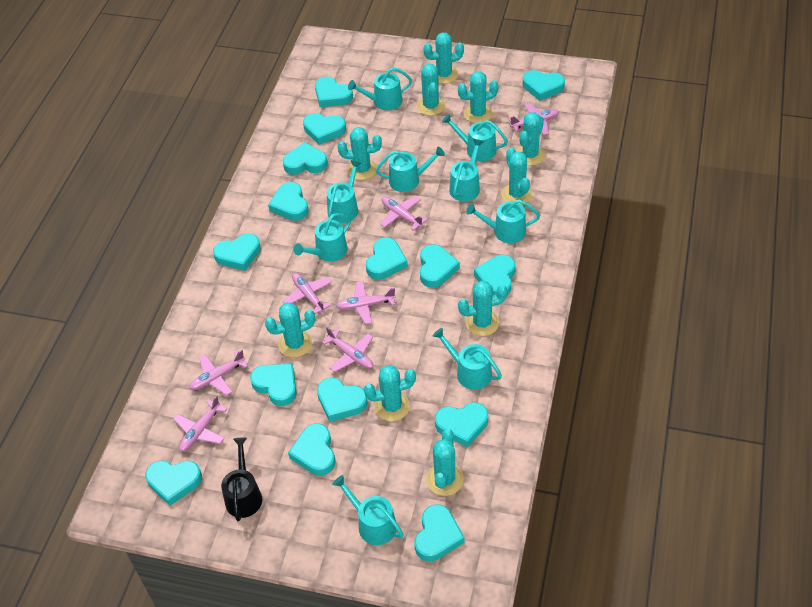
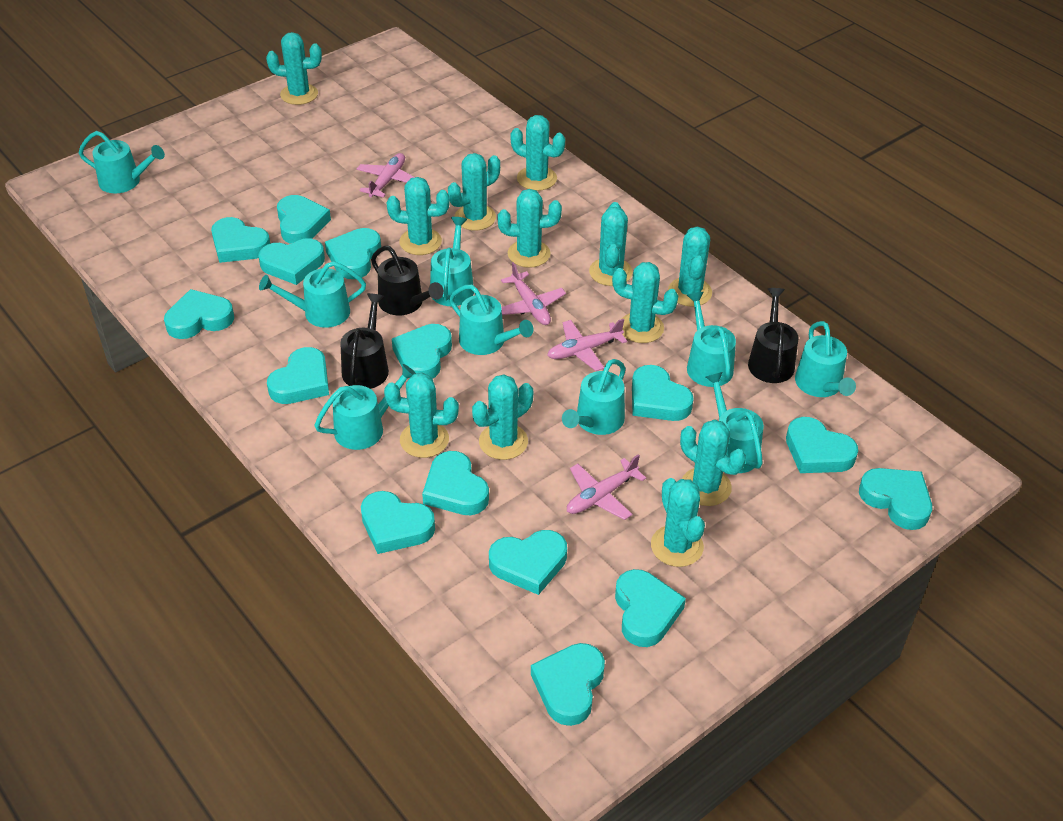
black watering can: 1 -> 3
pink plane: 7 -> 4
turquoise cactus: 10 -> 12

